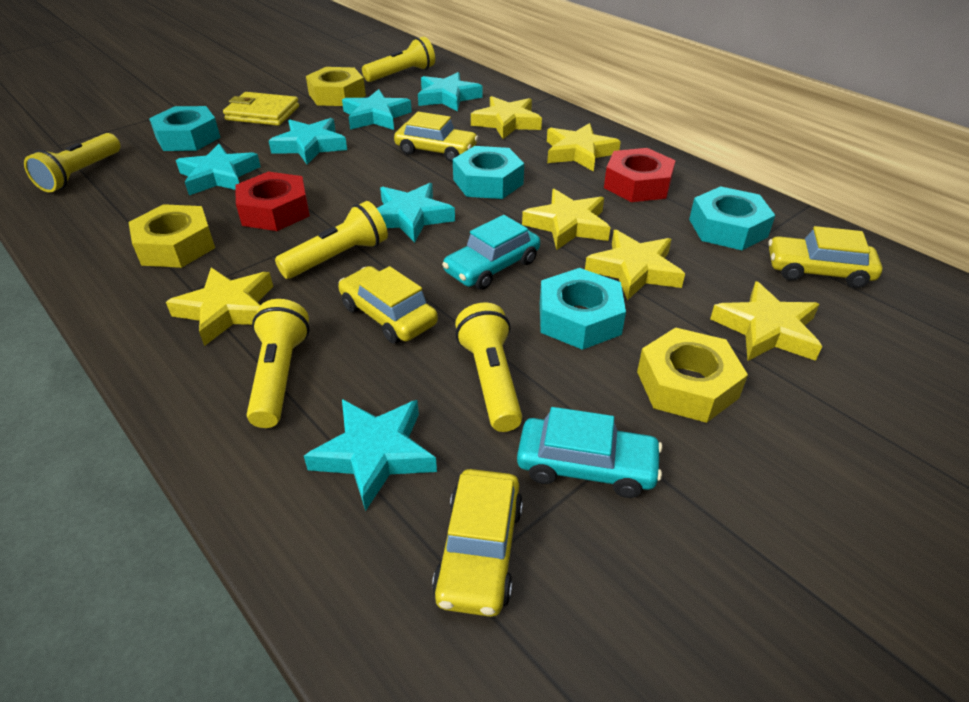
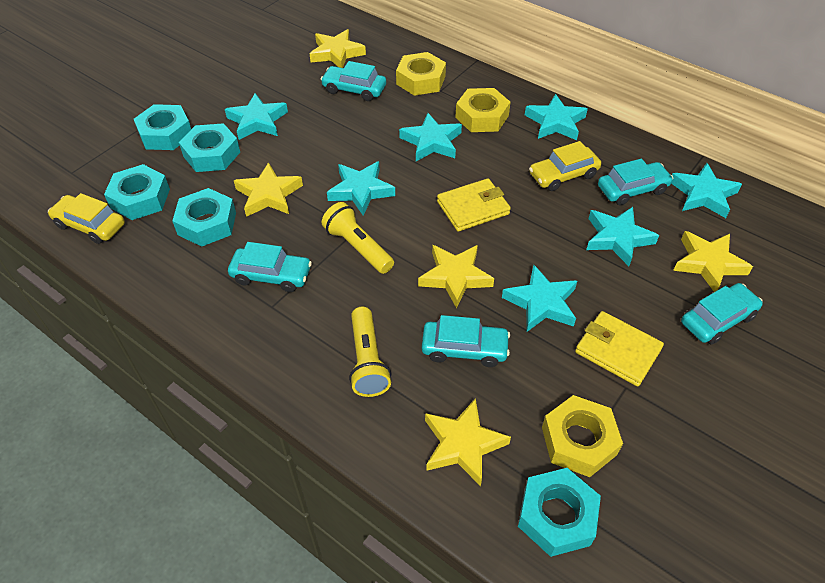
red nut: 2 -> 0
turquoise car: 2 -> 5
turquoise nut: 4 -> 5
turquoise star: 6 -> 7
yellow car: 4 -> 2
yellow flashlight: 5 -> 2
yellow star: 6 -> 5
yellow wallet: 1 -> 2

